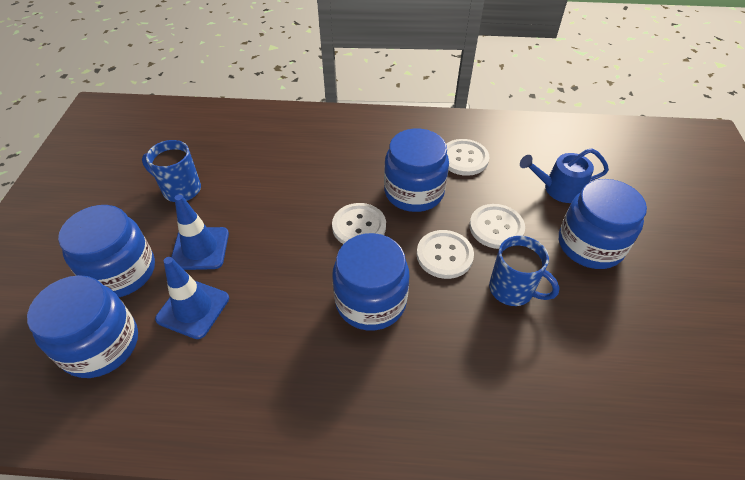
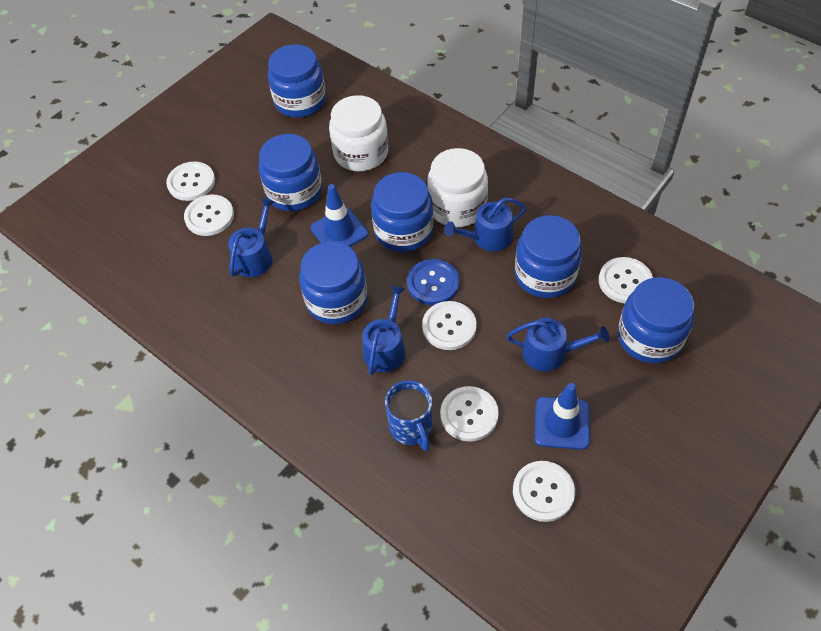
blue button: 0 -> 1
blue jar: 5 -> 6
blue mug: 2 -> 1
blue watering can: 1 -> 4
white button: 4 -> 6
white jar: 0 -> 2

